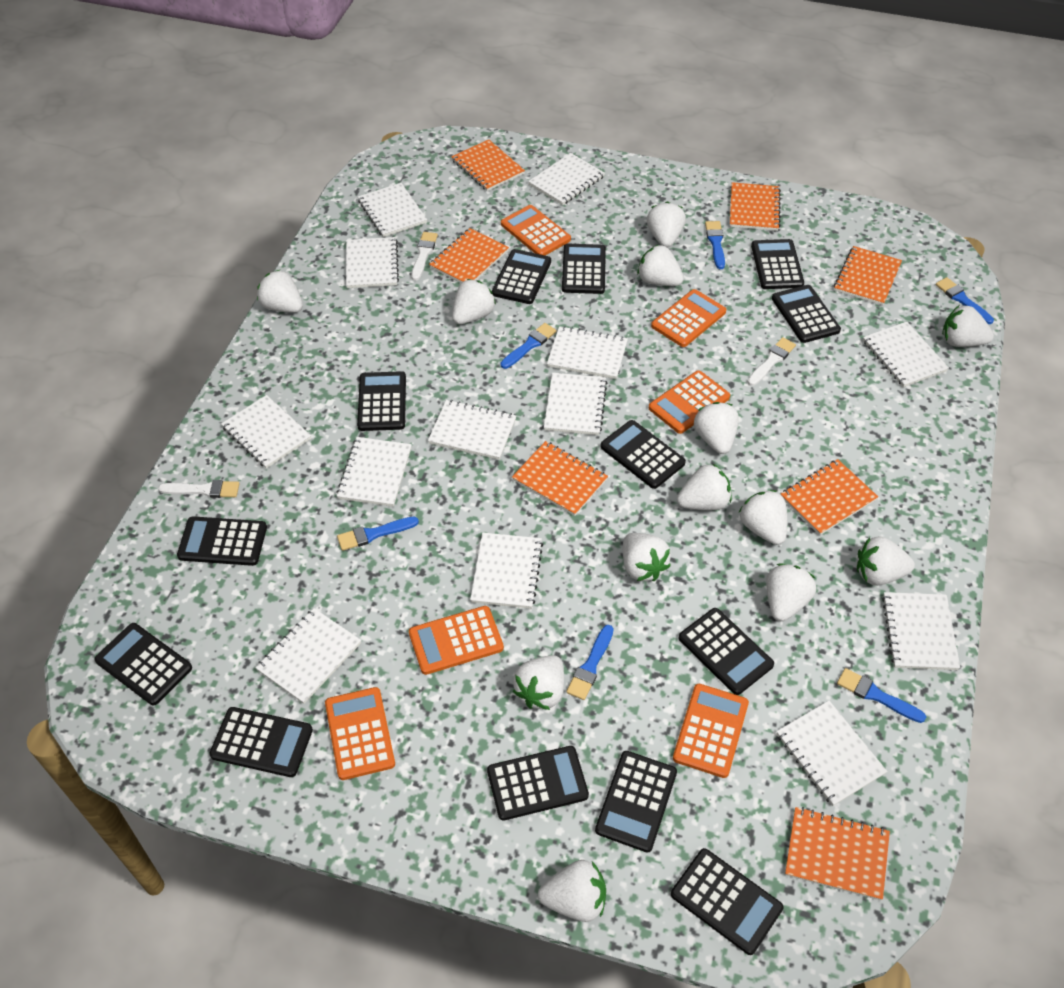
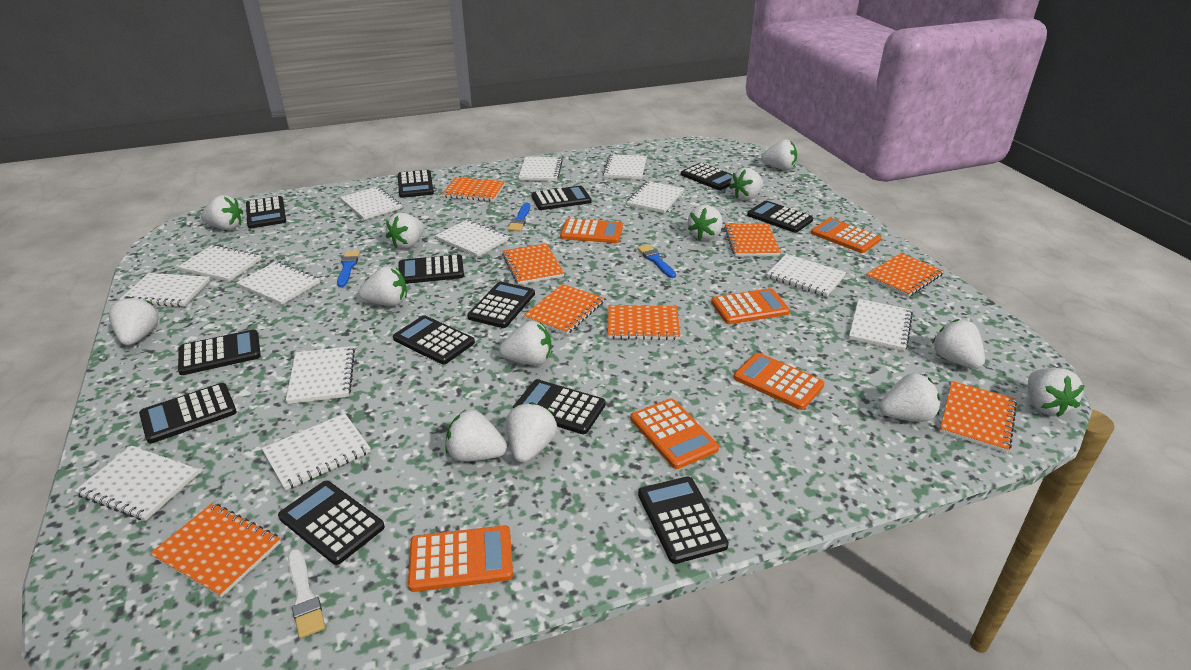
blue brush: 6 -> 3
orange notebook: 7 -> 8
white brush: 3 -> 1

